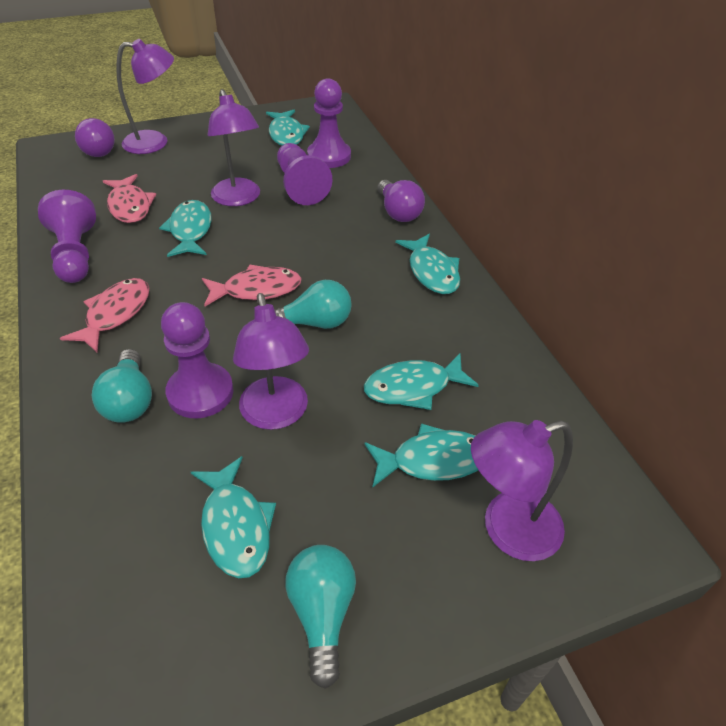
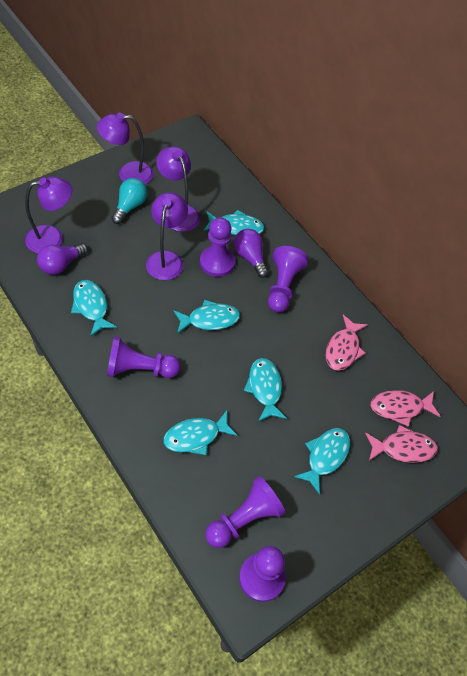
purple pawn: 4 -> 5
turquoise light bulb: 3 -> 1

